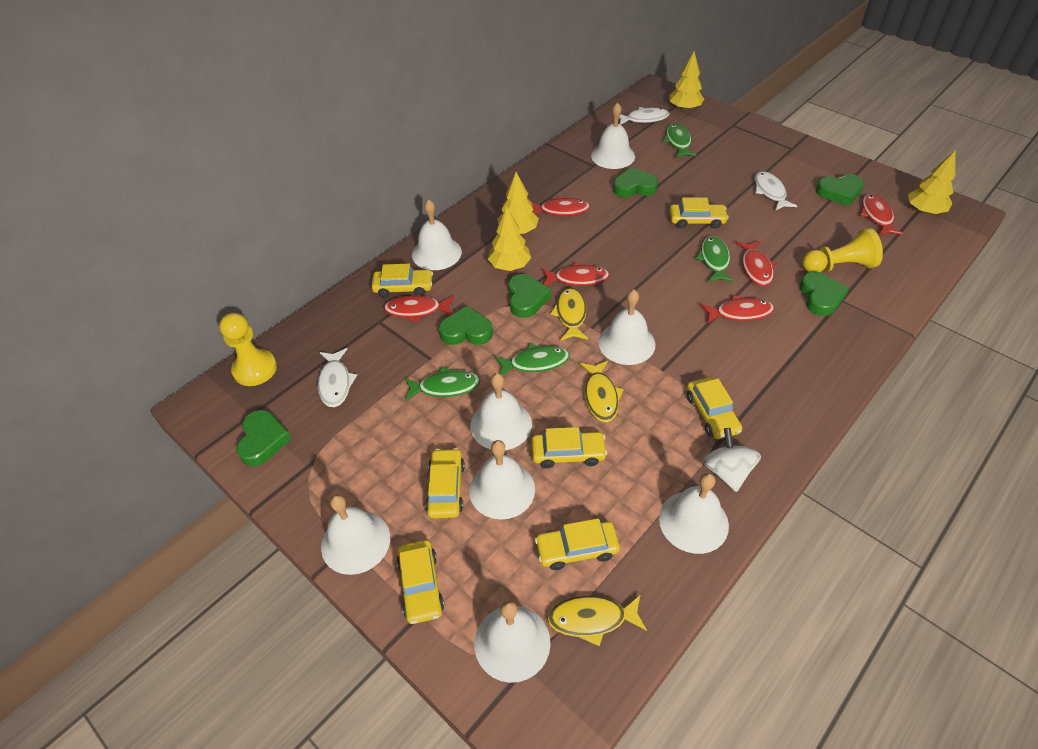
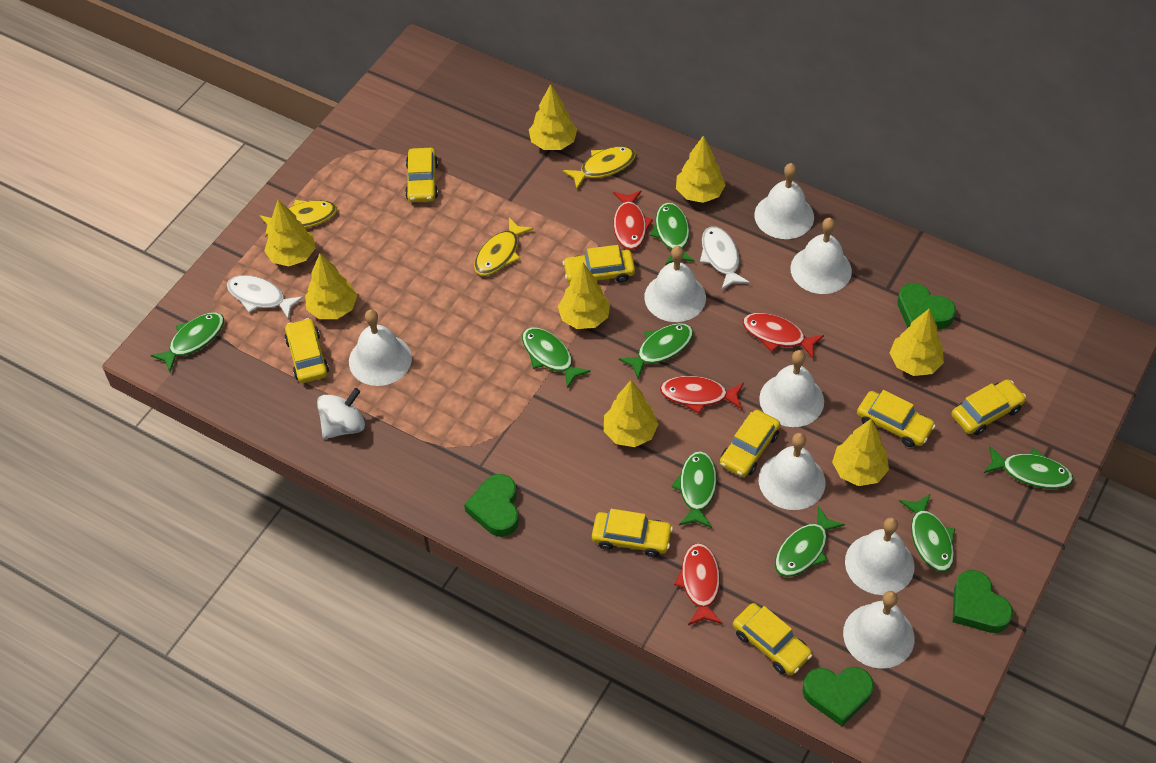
green fish: 4 -> 8
green heart: 6 -> 4
red fish: 6 -> 4
white fish: 3 -> 2
yellow car: 7 -> 8
yellow pawn: 2 -> 0
yellow tree: 4 -> 8

